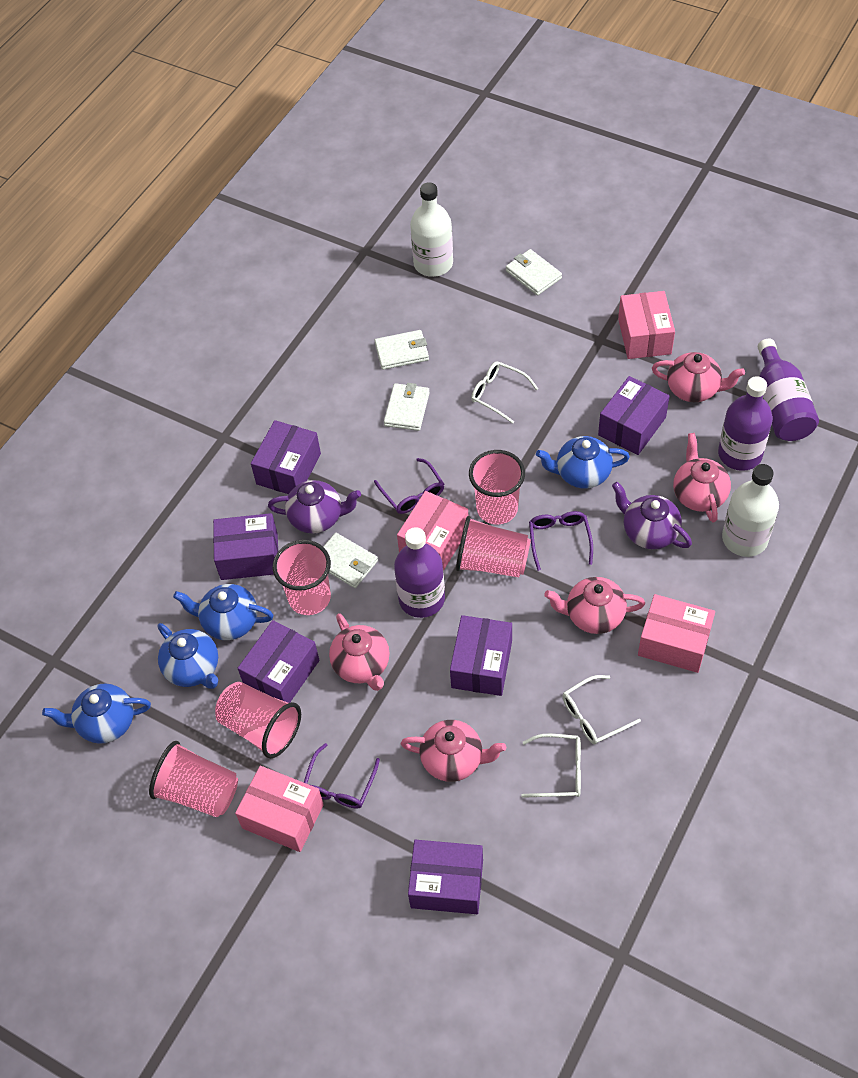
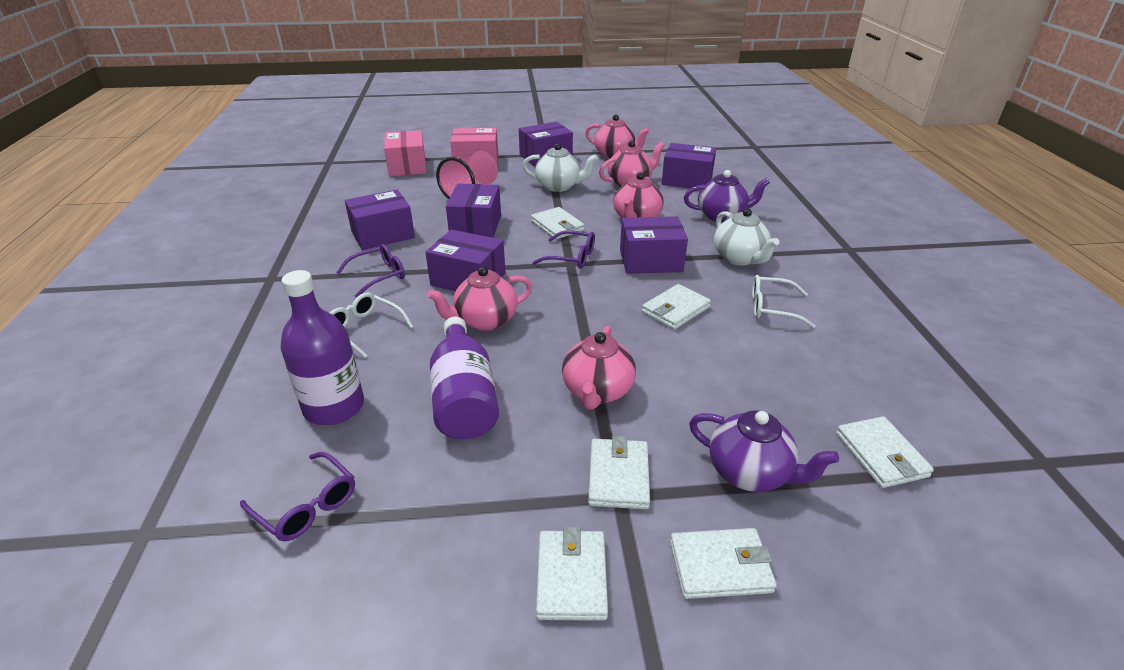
blue teapot: 4 -> 0
pink box: 4 -> 2
pink cup: 5 -> 1
purple bottle: 3 -> 2
white bottle: 2 -> 0
white glasses: 3 -> 2
white teapot: 0 -> 2
white wallet: 4 -> 6

